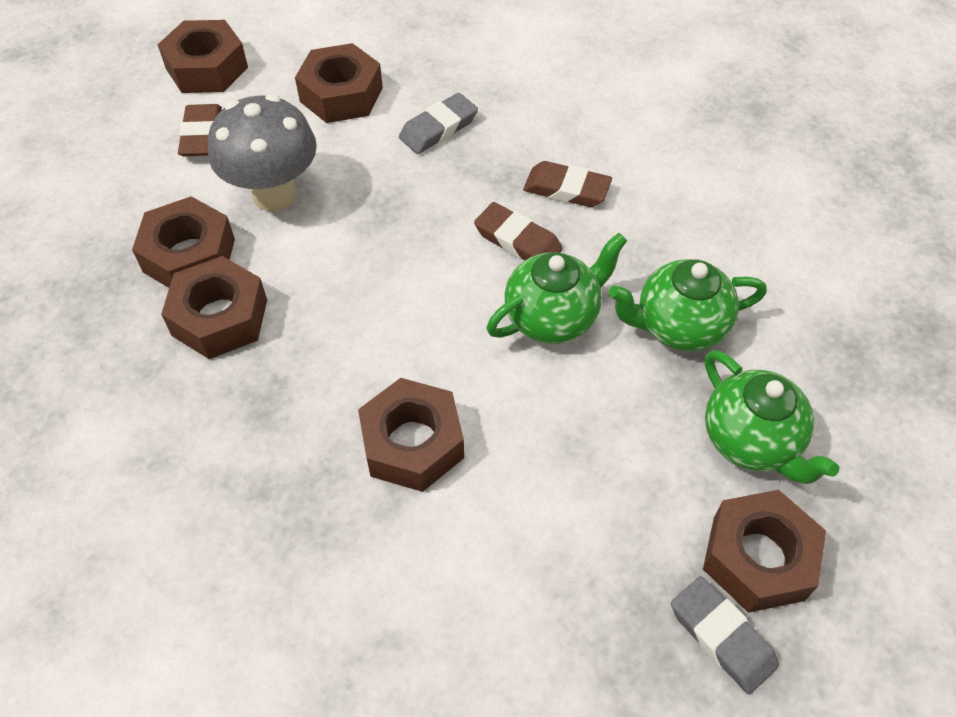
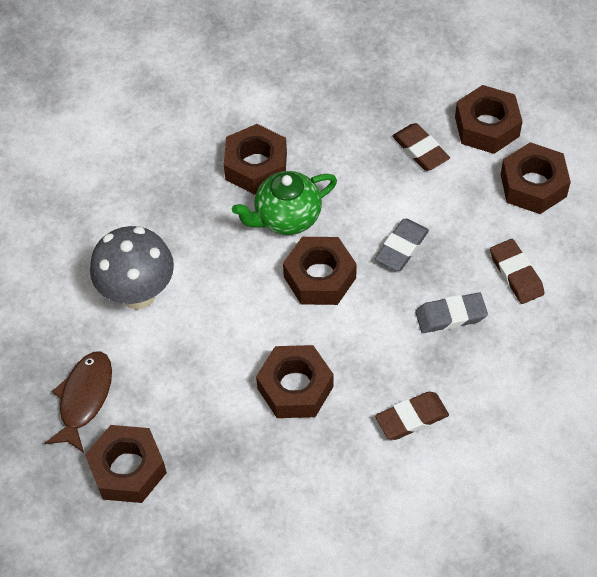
brown fish: 0 -> 1
green teapot: 3 -> 1

